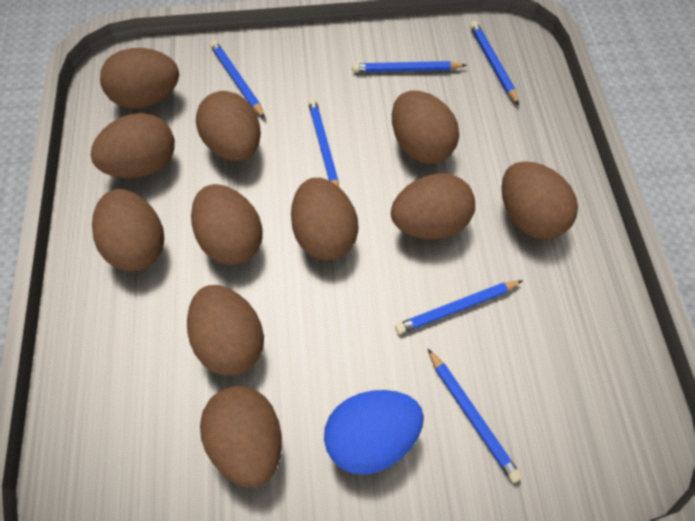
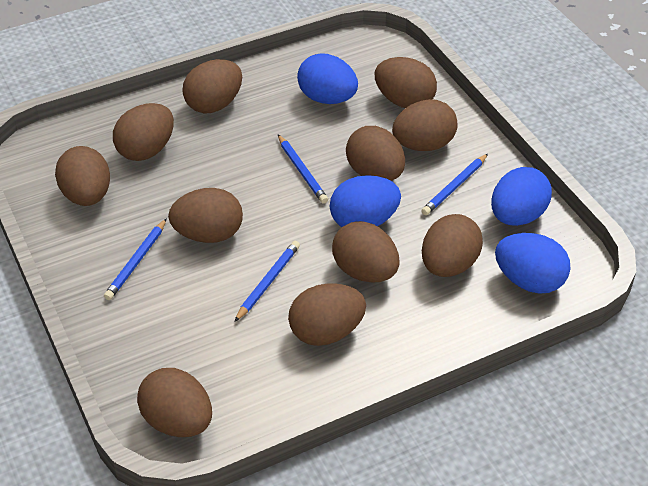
blue egg: 1 -> 4
blue pencil: 6 -> 4

